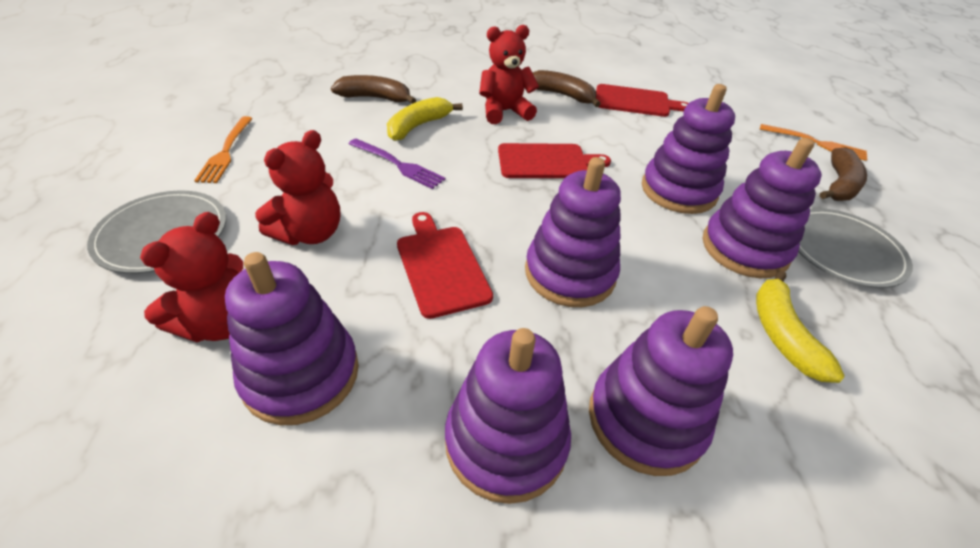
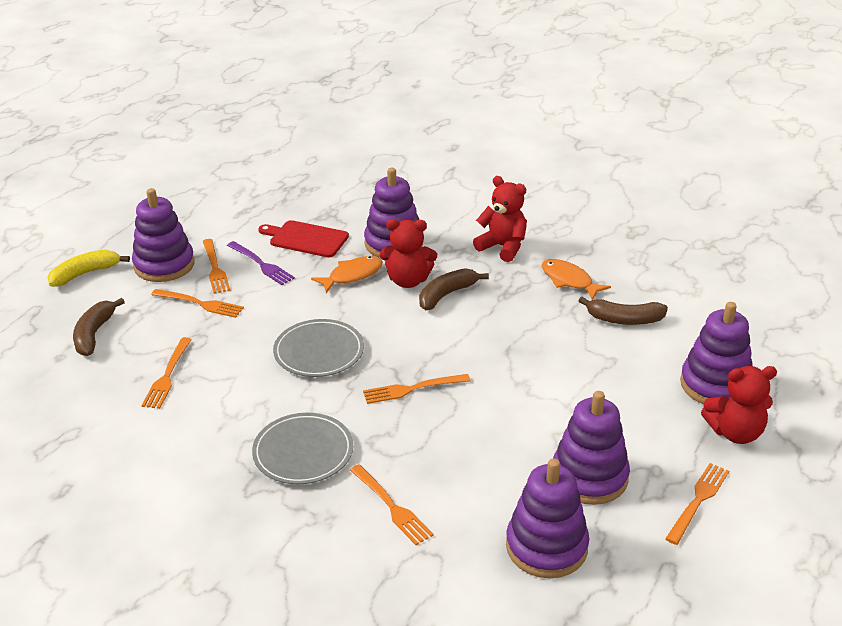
orange fish: 0 -> 2
orange fork: 2 -> 6
purple stacking toy: 6 -> 5
red cutting board: 3 -> 1
yellow banana: 2 -> 1

